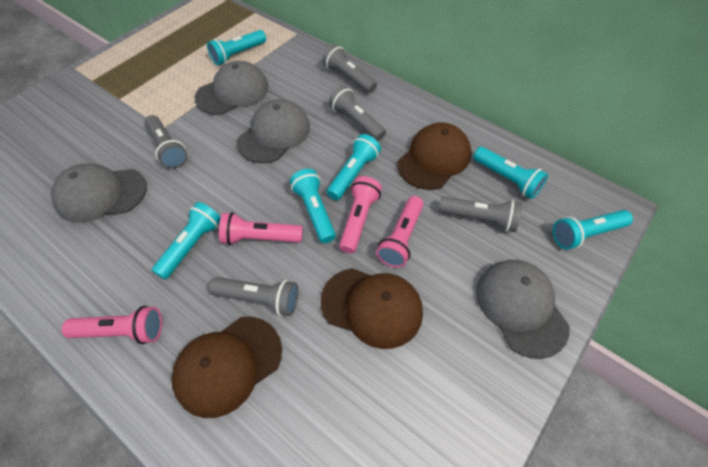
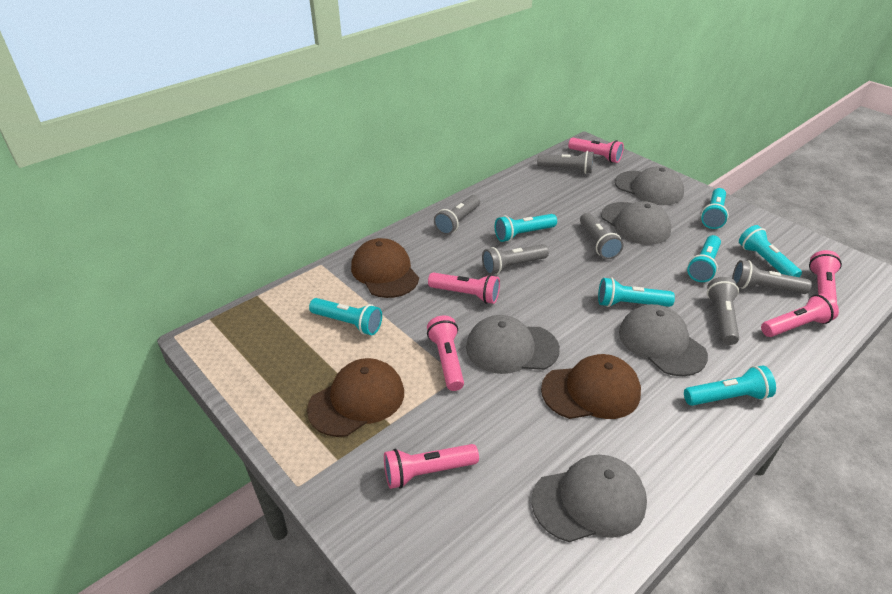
grey cap: 4 -> 5
grey flashlight: 5 -> 6
pink flashlight: 4 -> 6
turquoise flashlight: 6 -> 7

